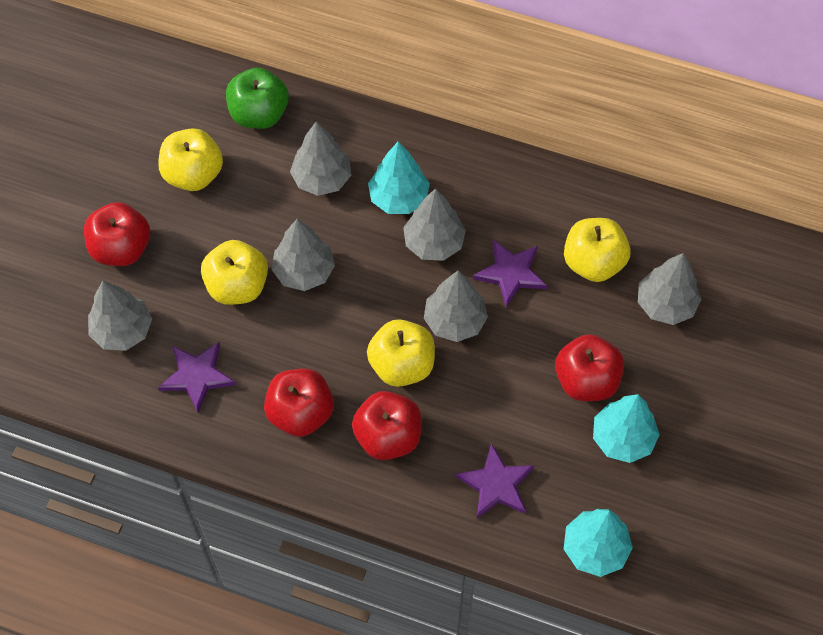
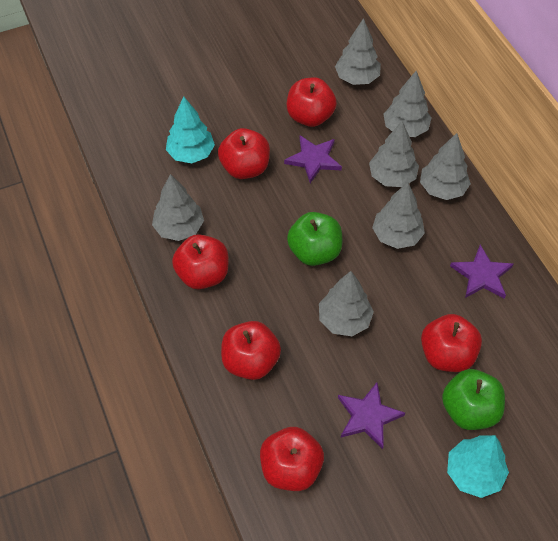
green apple: 1 -> 2
grey tree: 6 -> 7
red apple: 4 -> 6
turquoise tree: 3 -> 2
yellow apple: 4 -> 0

